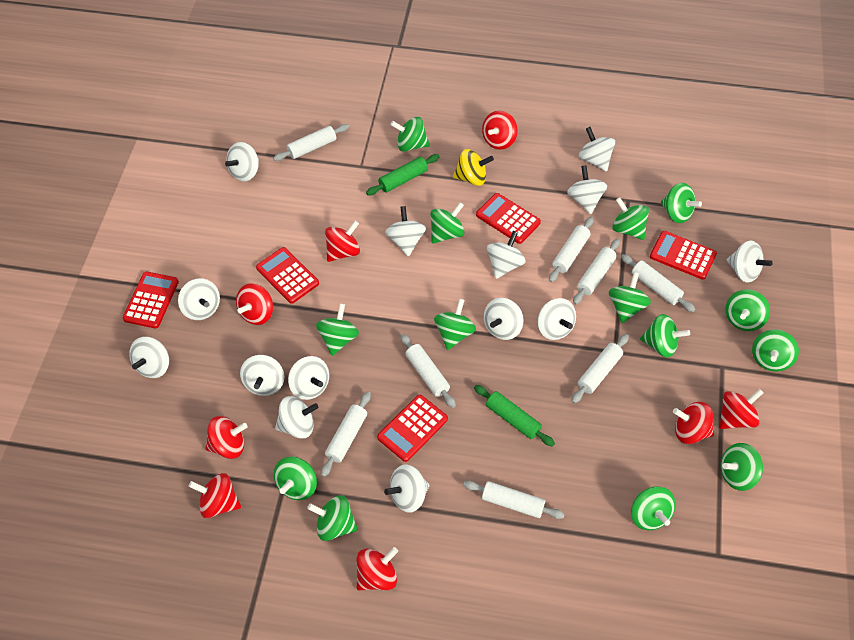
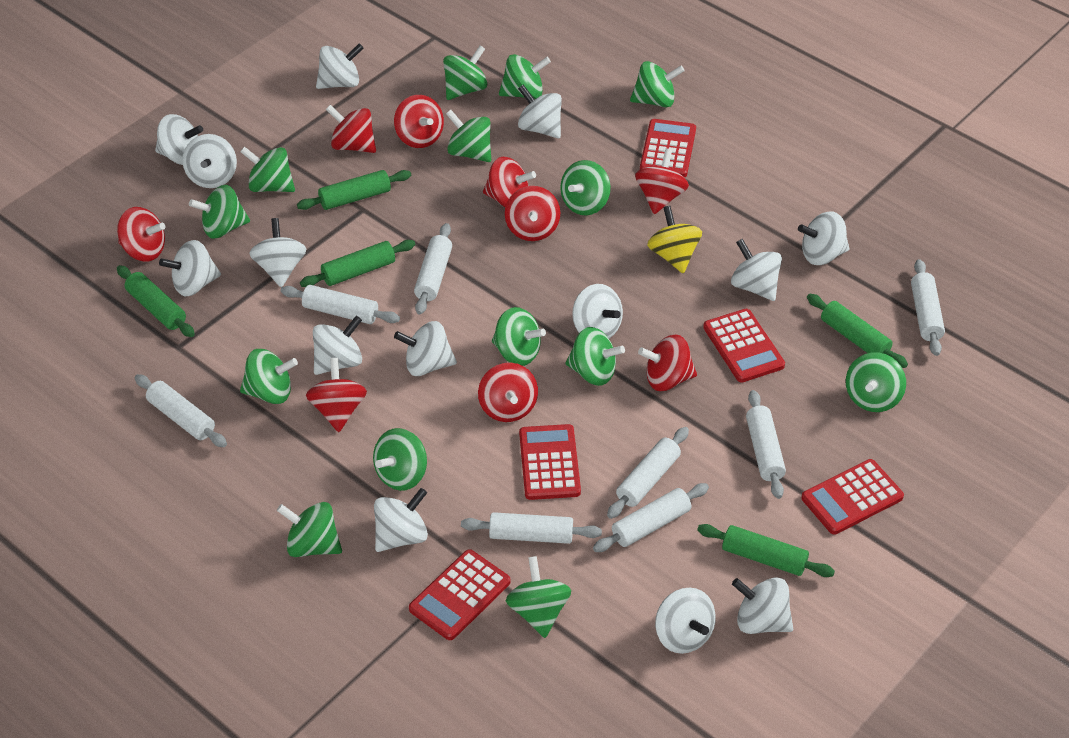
green rolling pin: 2 -> 5
red spinning top: 8 -> 9

